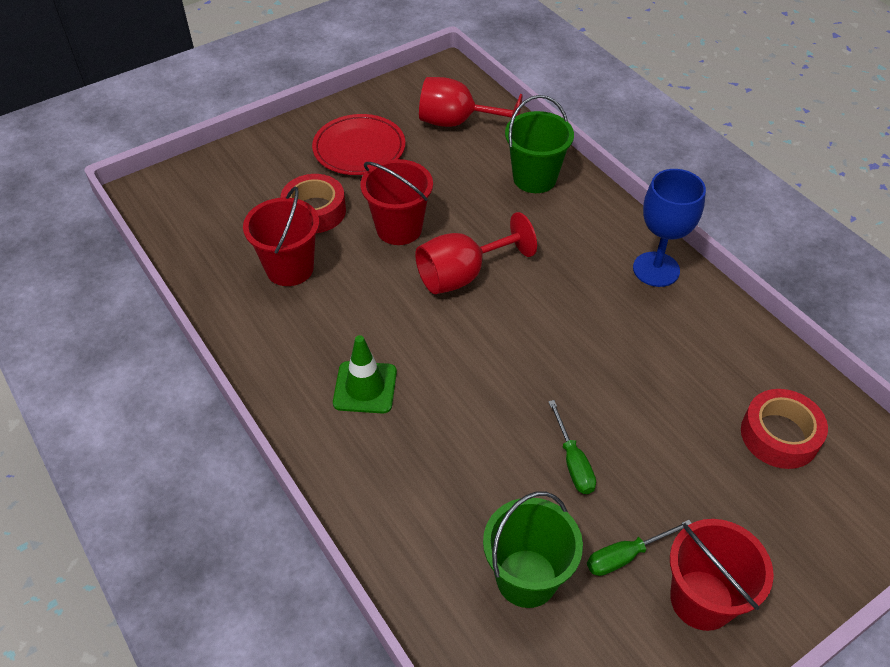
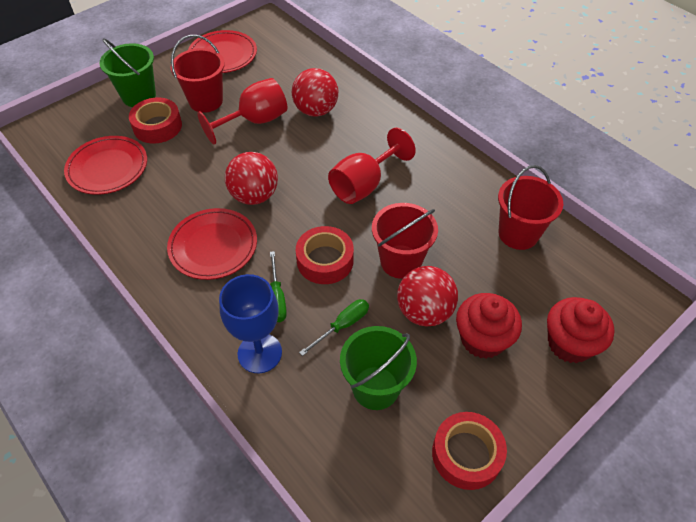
green traffic cone: 1 -> 0
red ball: 0 -> 3
red cupcake: 0 -> 2
red plate: 1 -> 3
red tape: 2 -> 3

